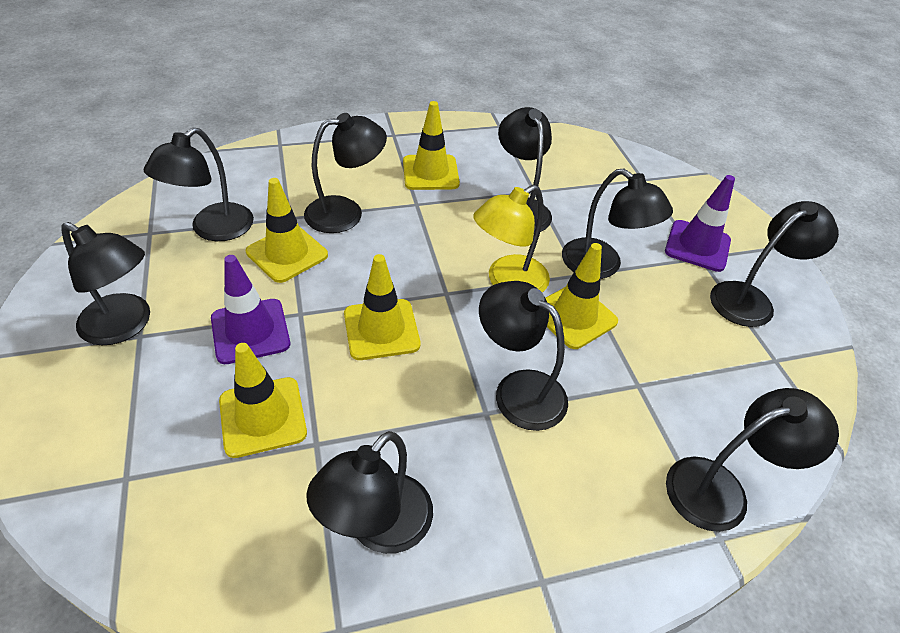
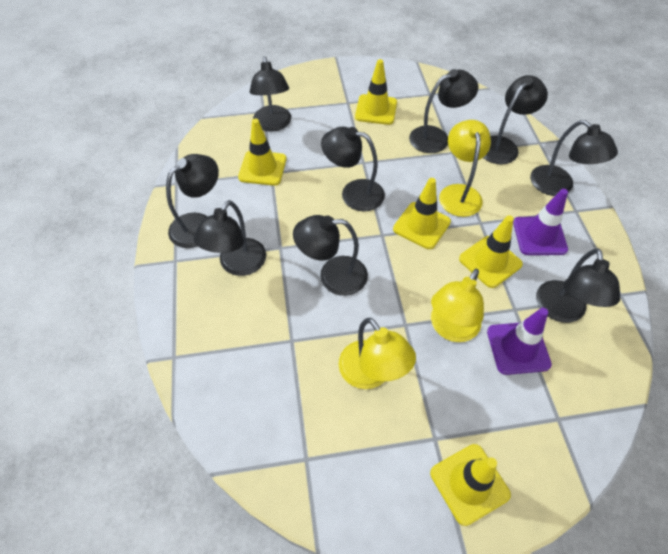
yellow lamp: 1 -> 3

